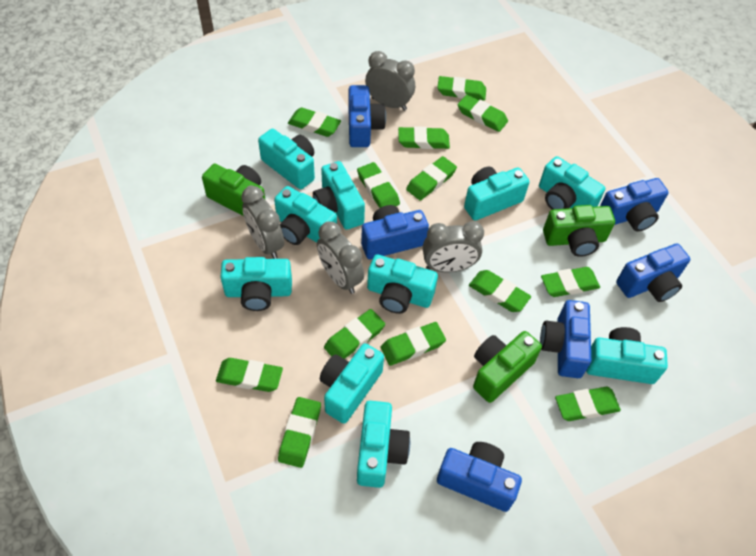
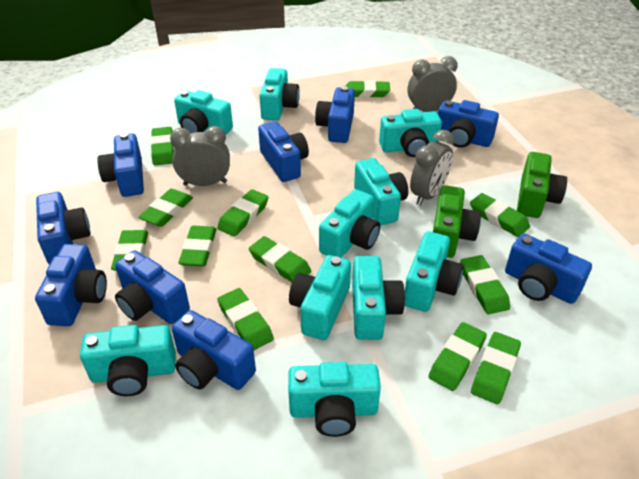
blue camera: 6 -> 9
green camera: 3 -> 2
green eraser: 13 -> 12
grey clock: 4 -> 3

